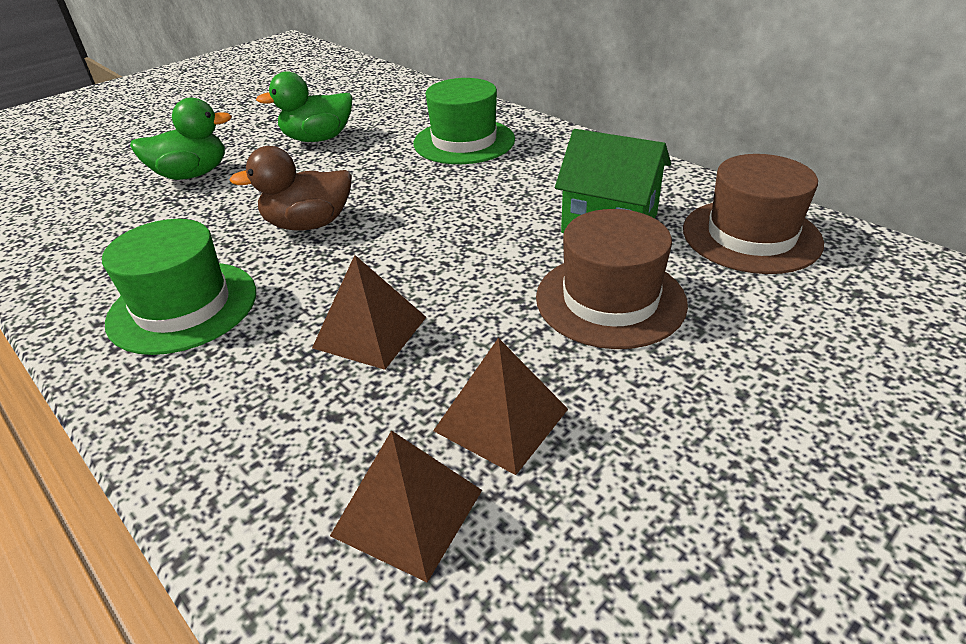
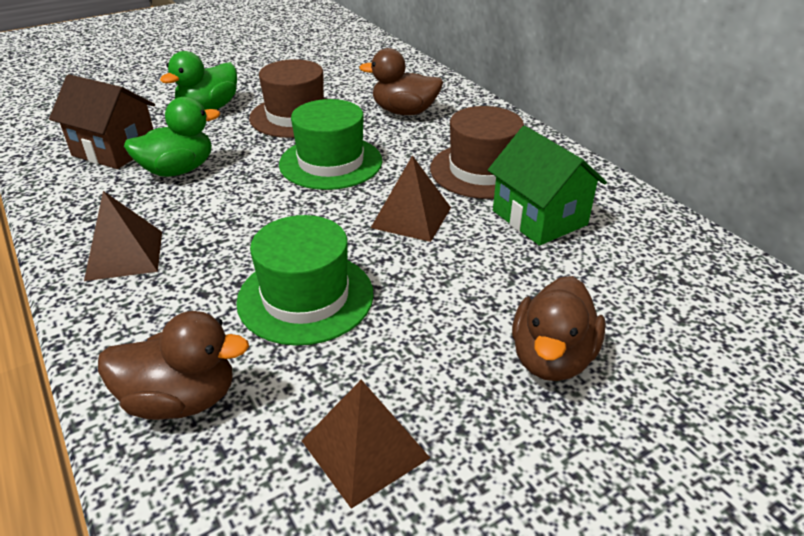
brown duck: 1 -> 3
brown house: 0 -> 1

